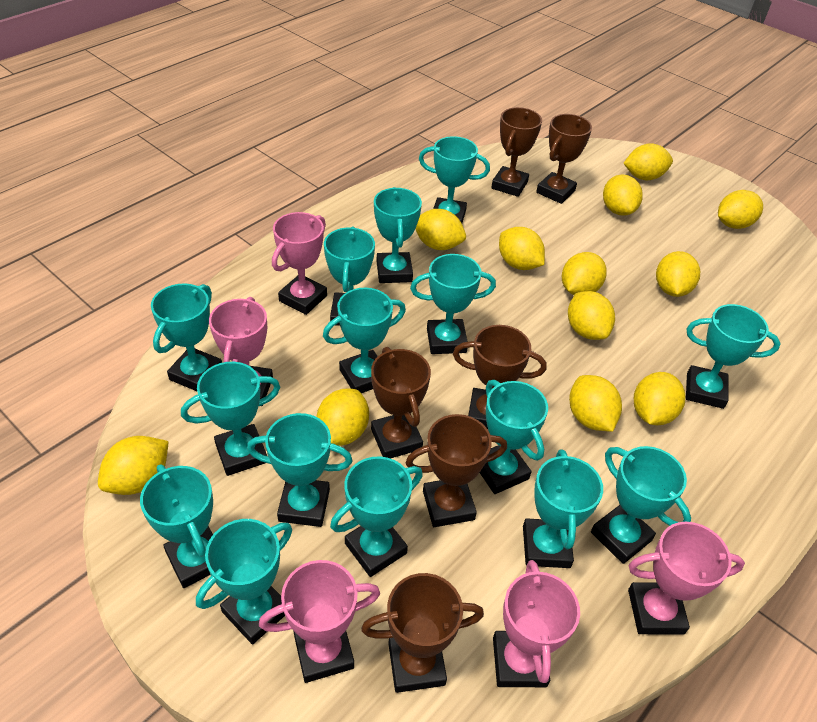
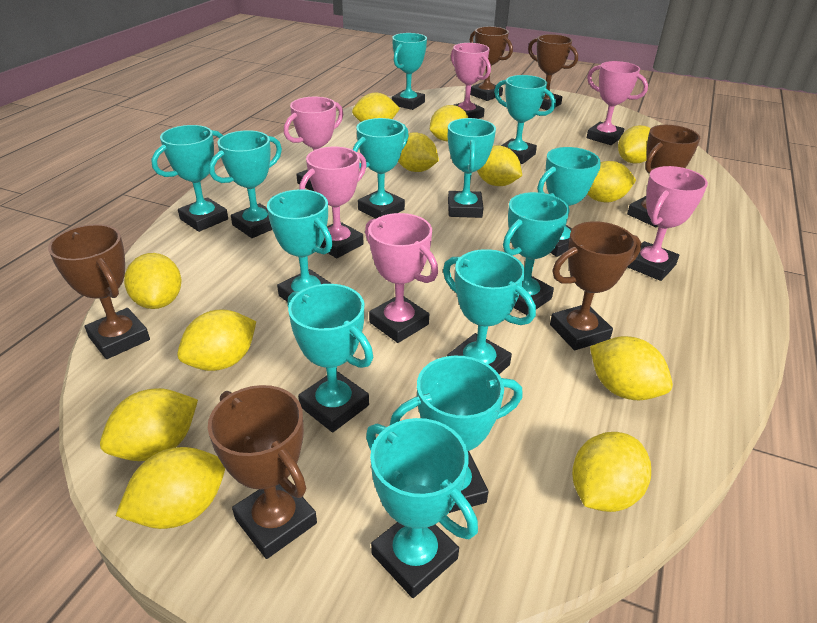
pink trophy: 5 -> 6
turquoise trophy: 15 -> 13

